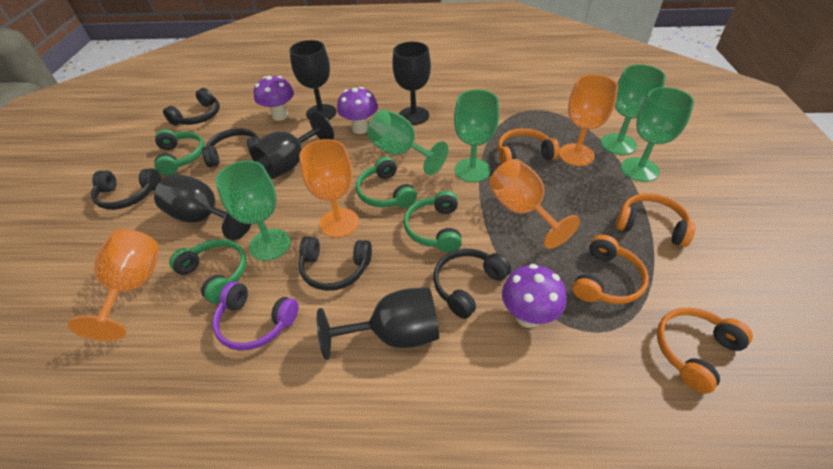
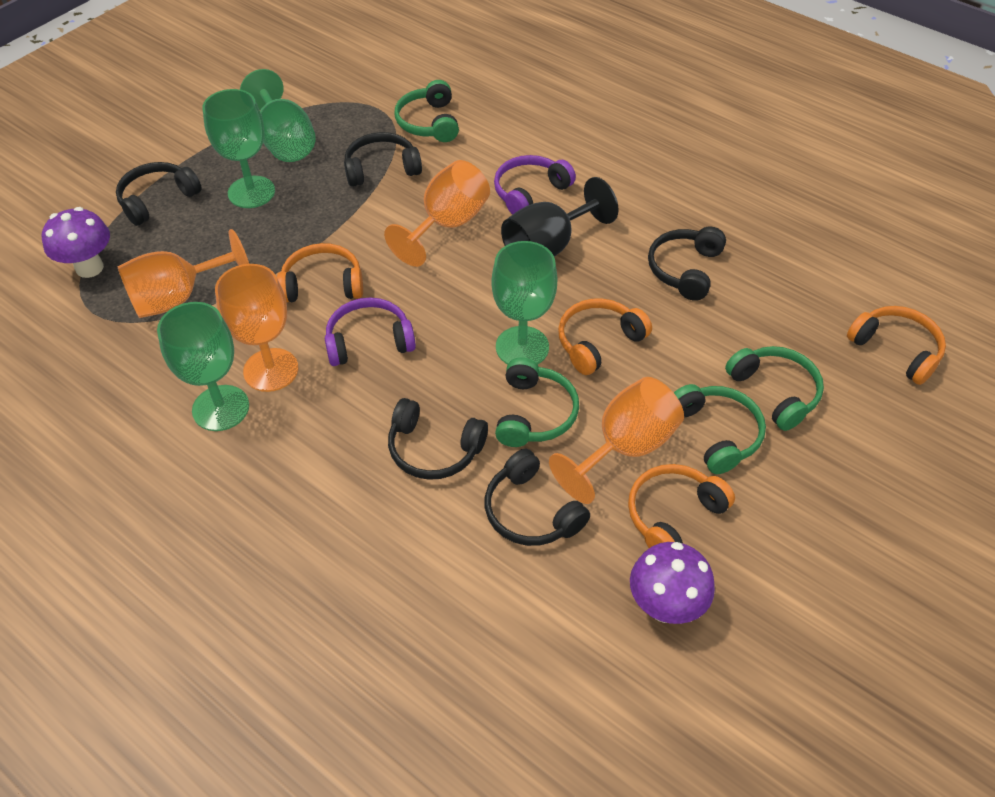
black goblet: 5 -> 1
green goblet: 5 -> 4
purple headphones: 1 -> 2
purple mushroom: 3 -> 2

